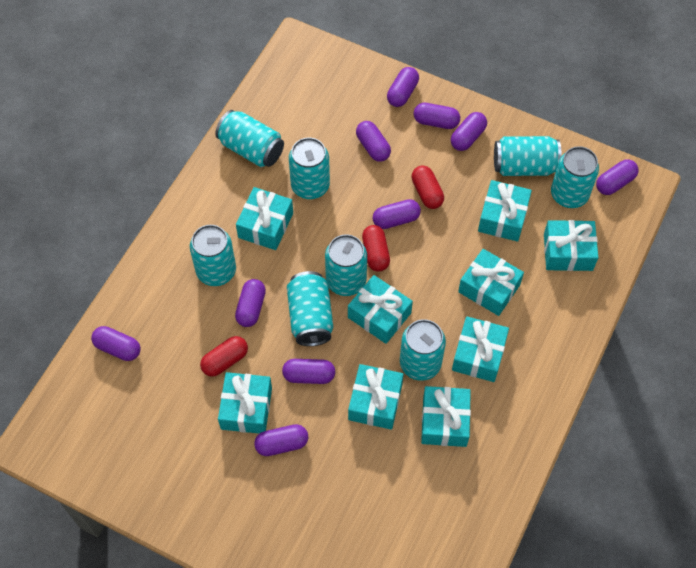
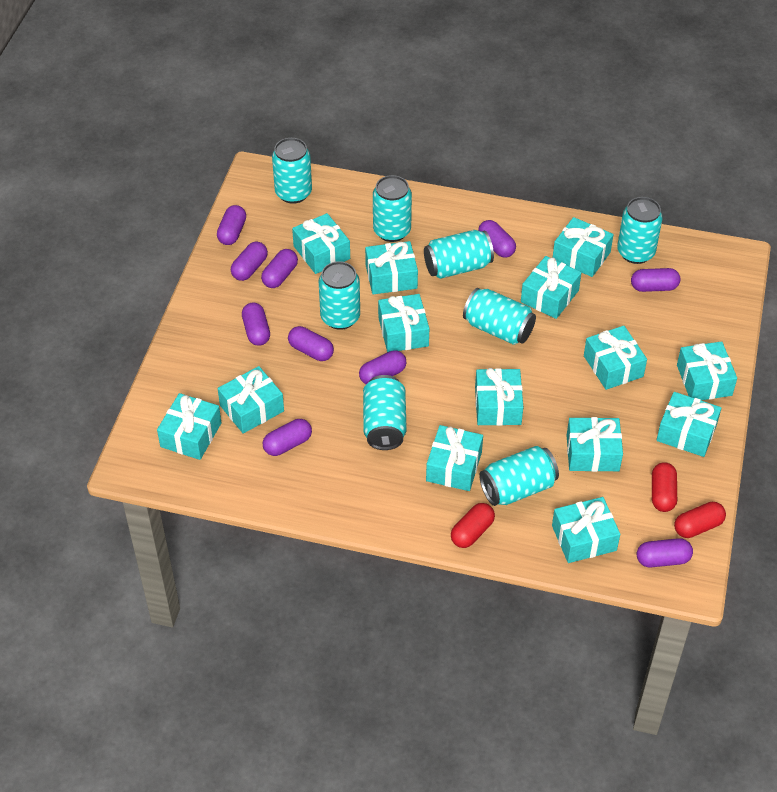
turquoise gift: 9 -> 14

